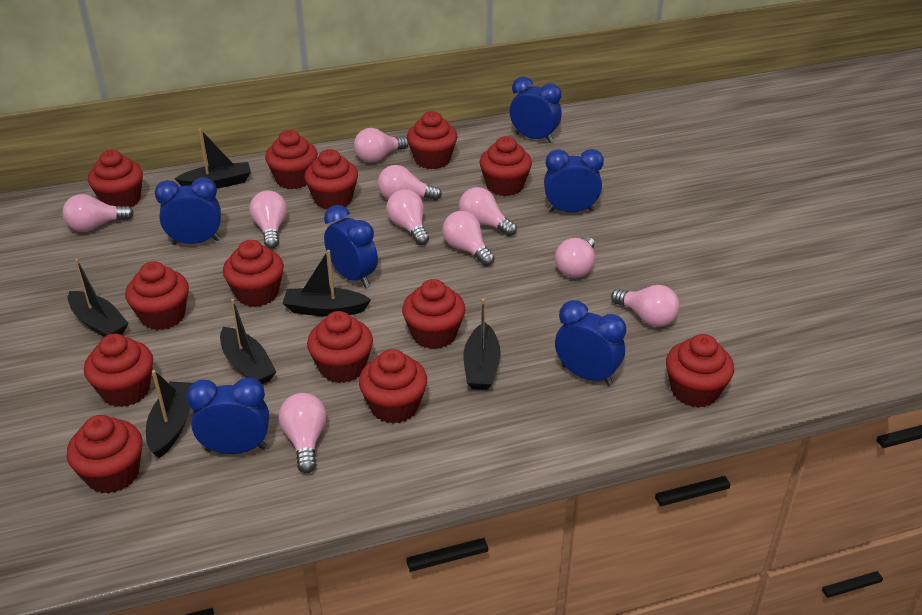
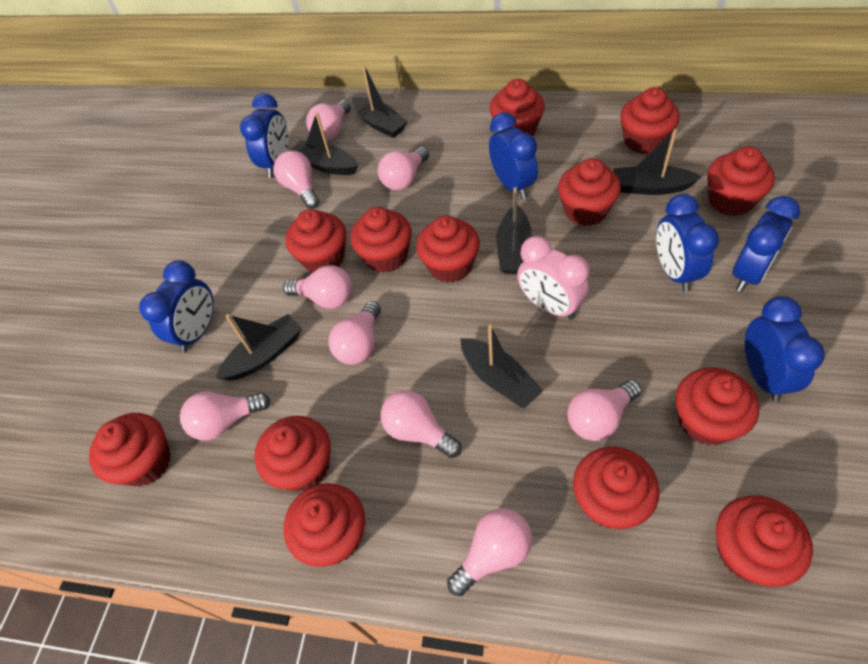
pink clock: 0 -> 1
pink light bulb: 10 -> 9

